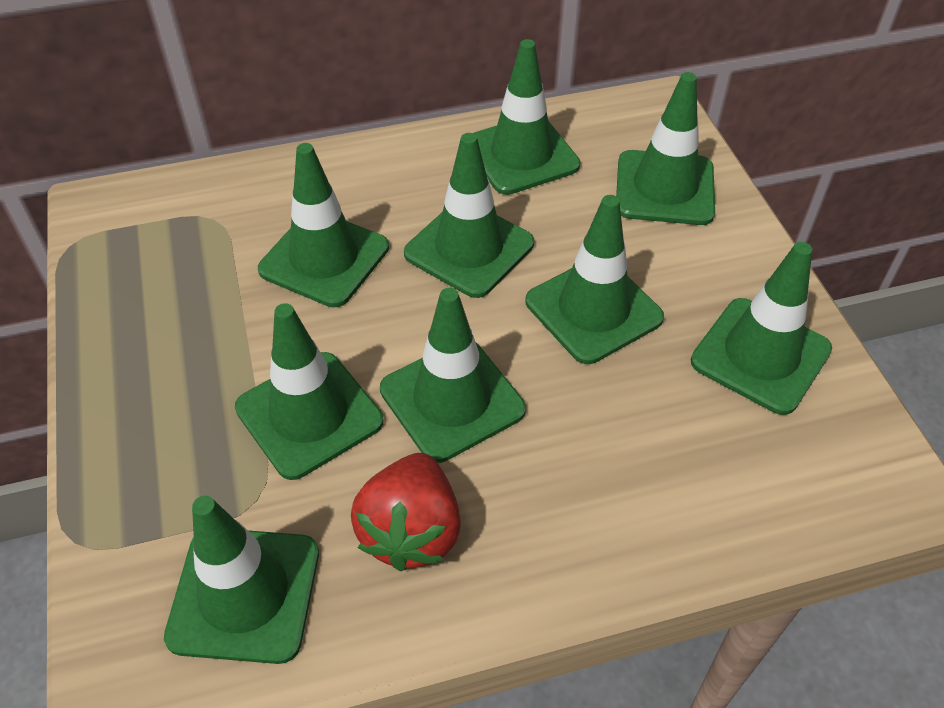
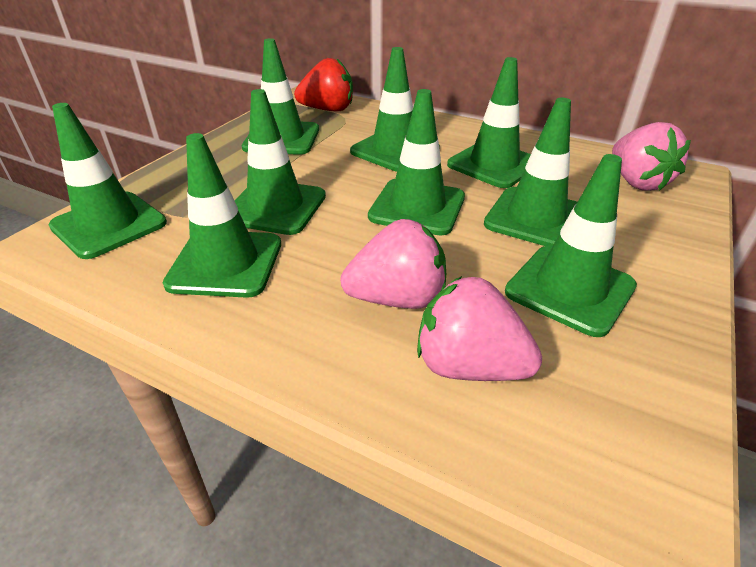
pink strawberry: 0 -> 3

